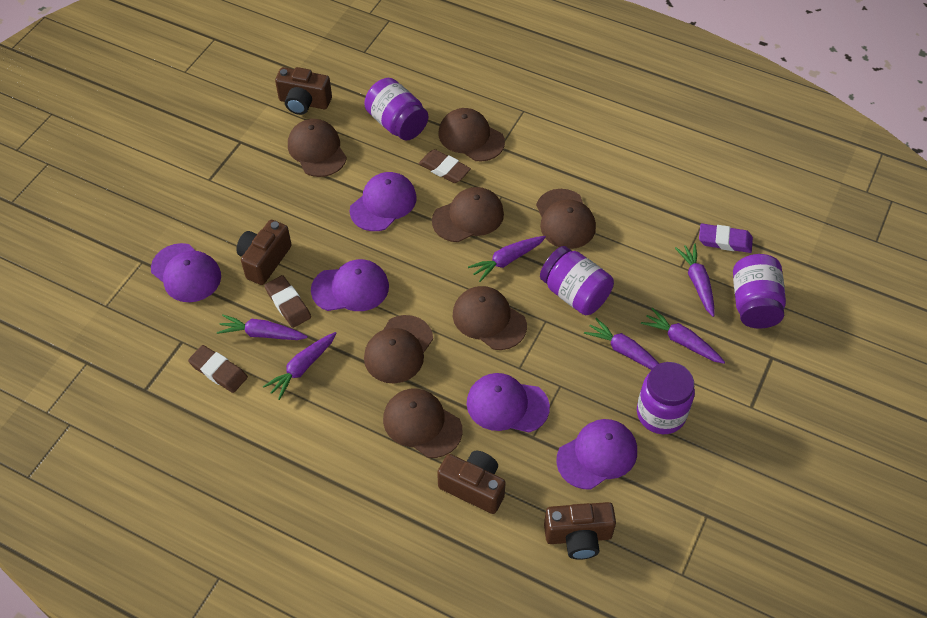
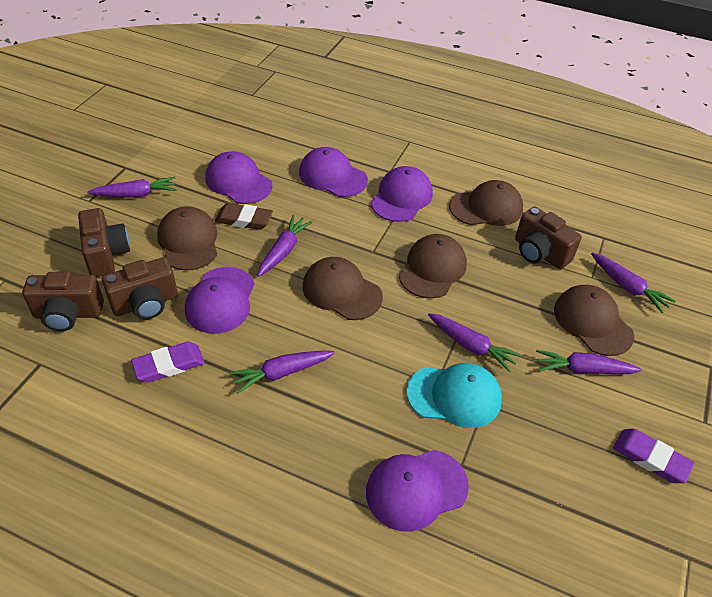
brown cap: 7 -> 5
brown eraser: 3 -> 1
purple eraser: 1 -> 2
purple jar: 4 -> 0
turquoise cap: 0 -> 1

